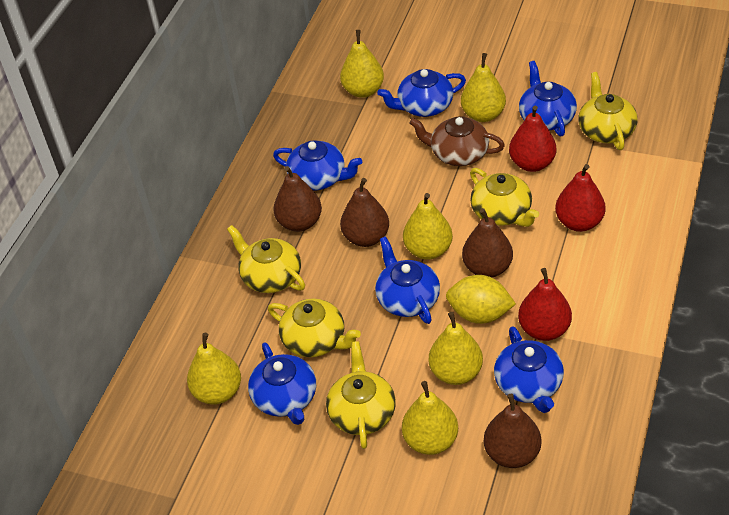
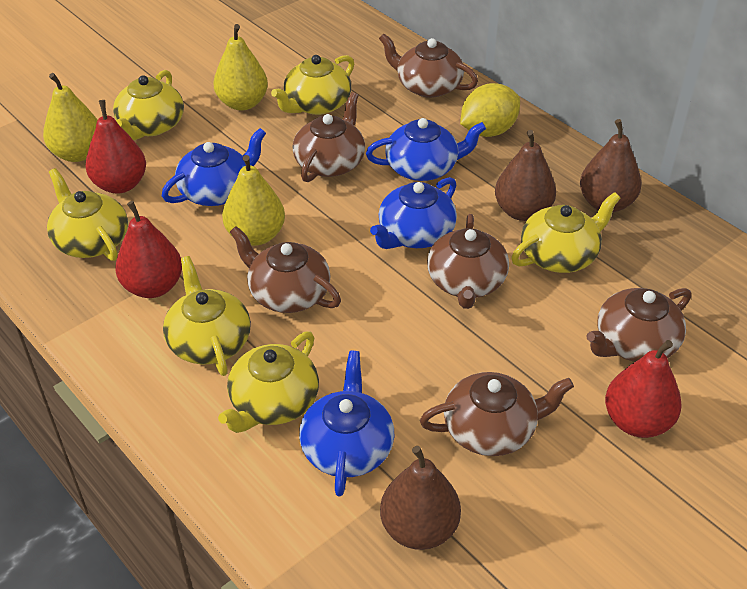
blue teapot: 6 -> 4
brown pear: 4 -> 3
brown teapot: 1 -> 6
yellow pear: 6 -> 3
yellow teapot: 5 -> 6

